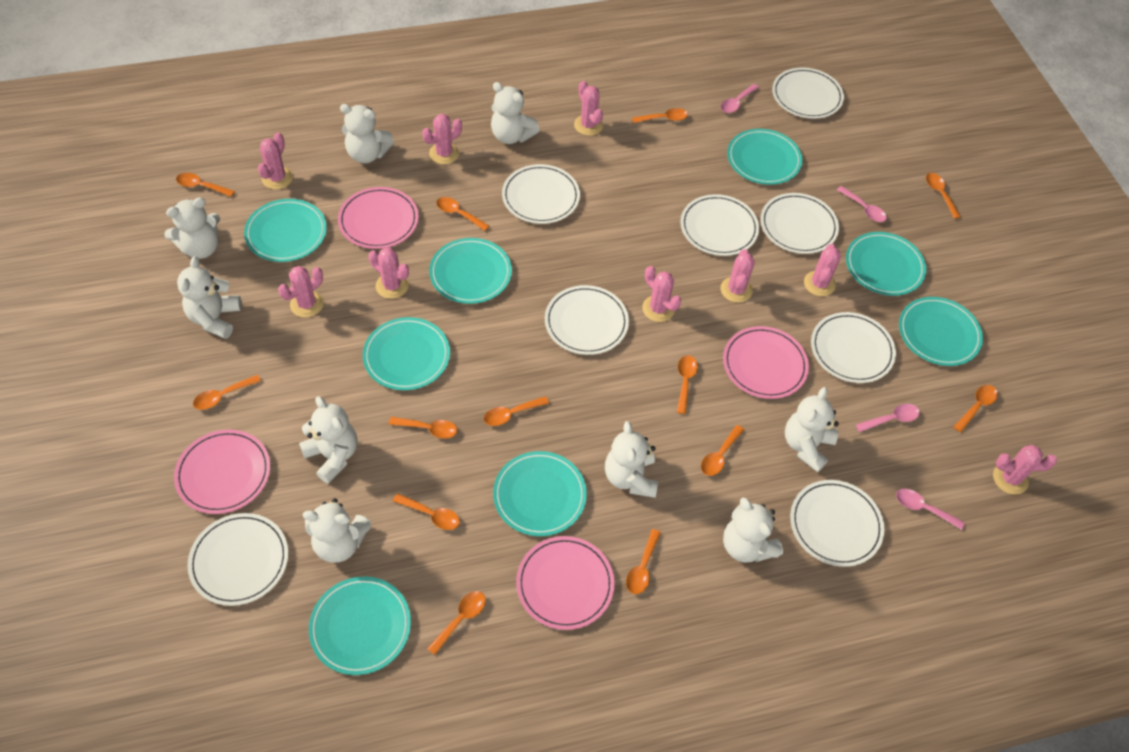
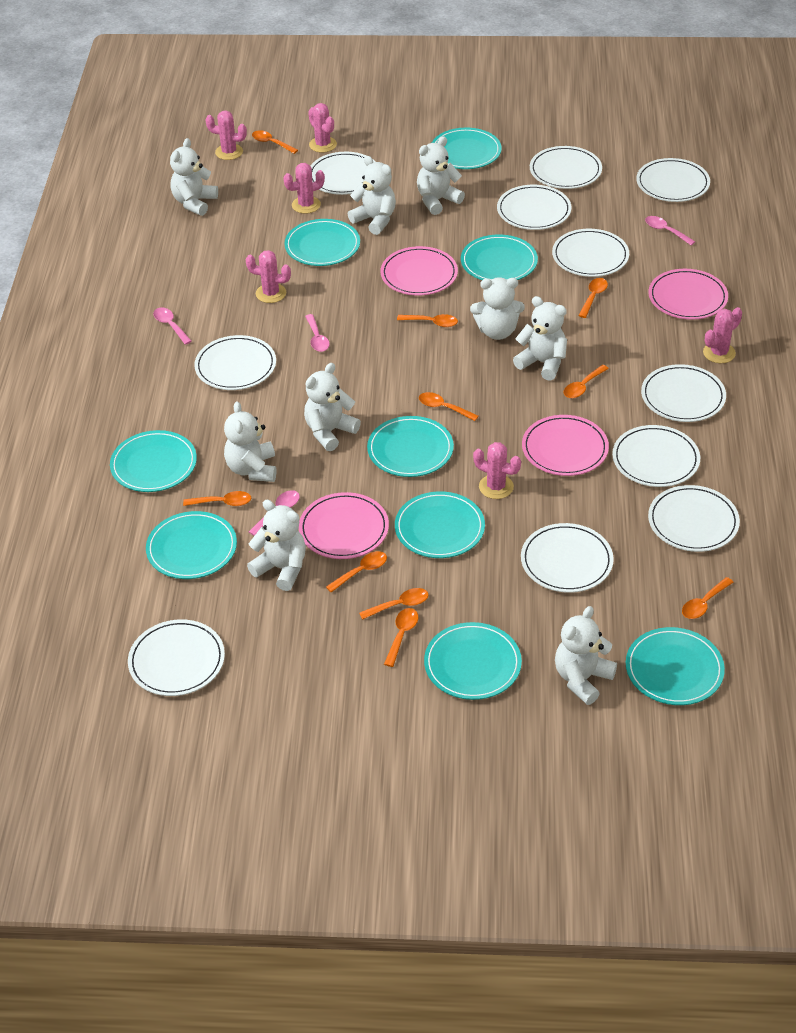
orange spoon: 13 -> 10
pink cactus: 9 -> 6
turquoise plate: 8 -> 9
white plate: 8 -> 11

